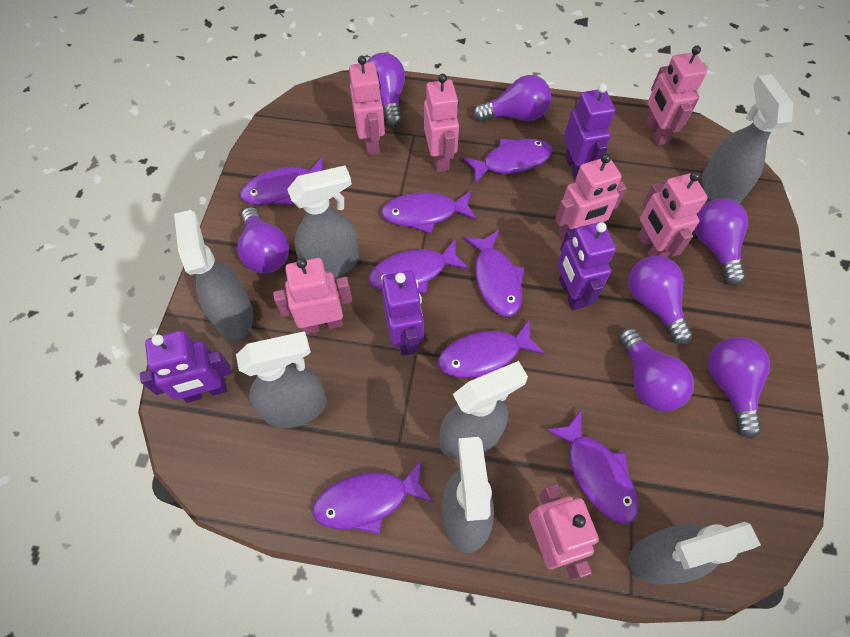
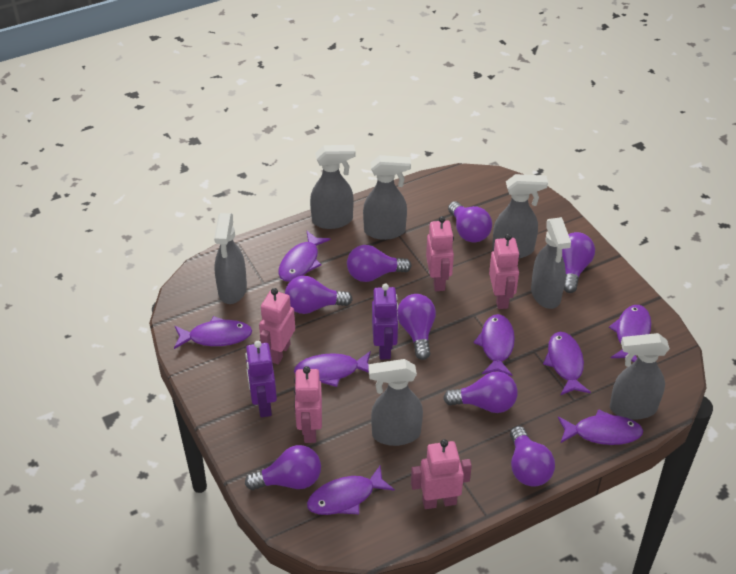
pink robot: 7 -> 5
purple light bulb: 7 -> 8
purple robot: 4 -> 2

